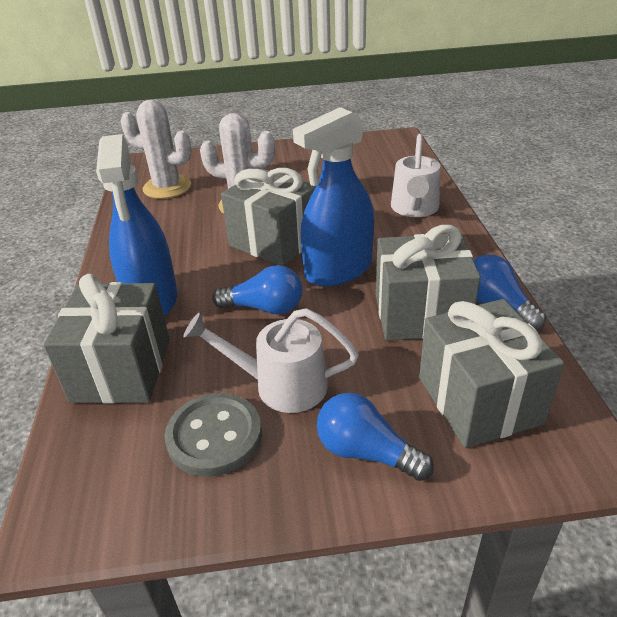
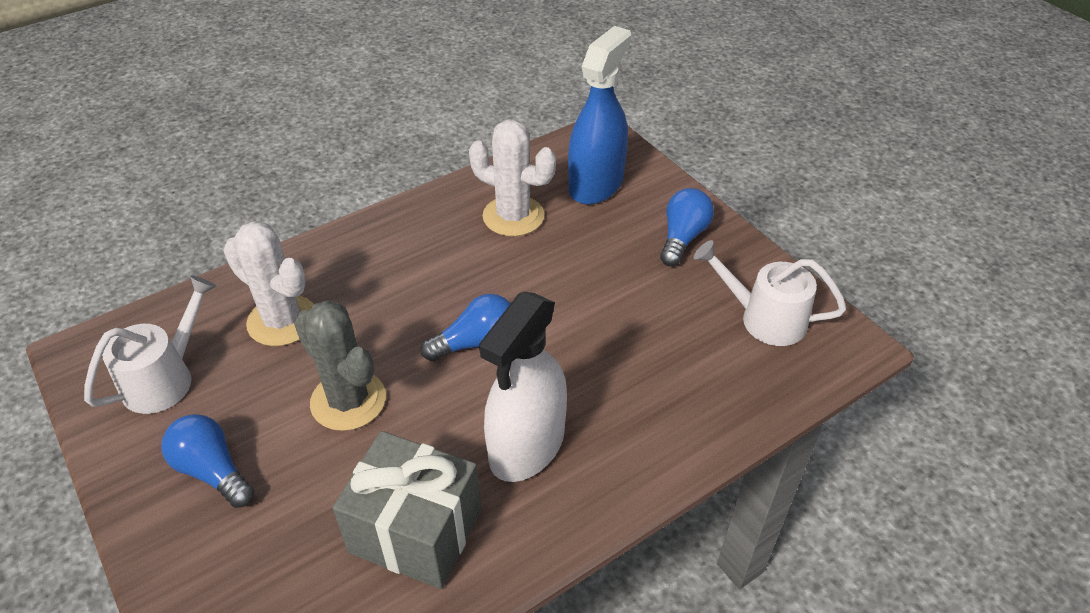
blue spray bottle: 2 -> 1
grey button: 1 -> 0
grey cactus: 0 -> 1
grey gift: 4 -> 1
white spray bottle: 0 -> 1

